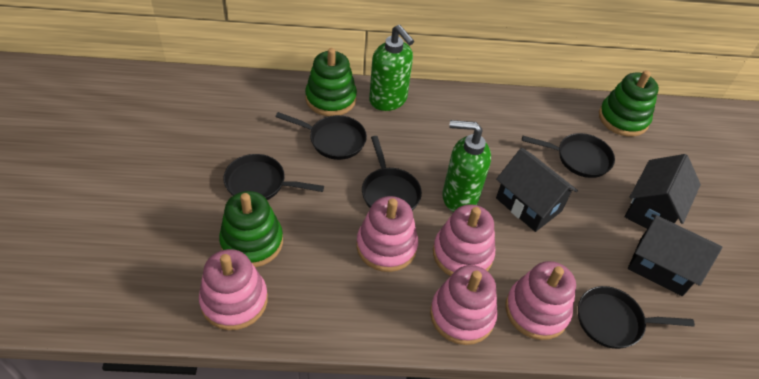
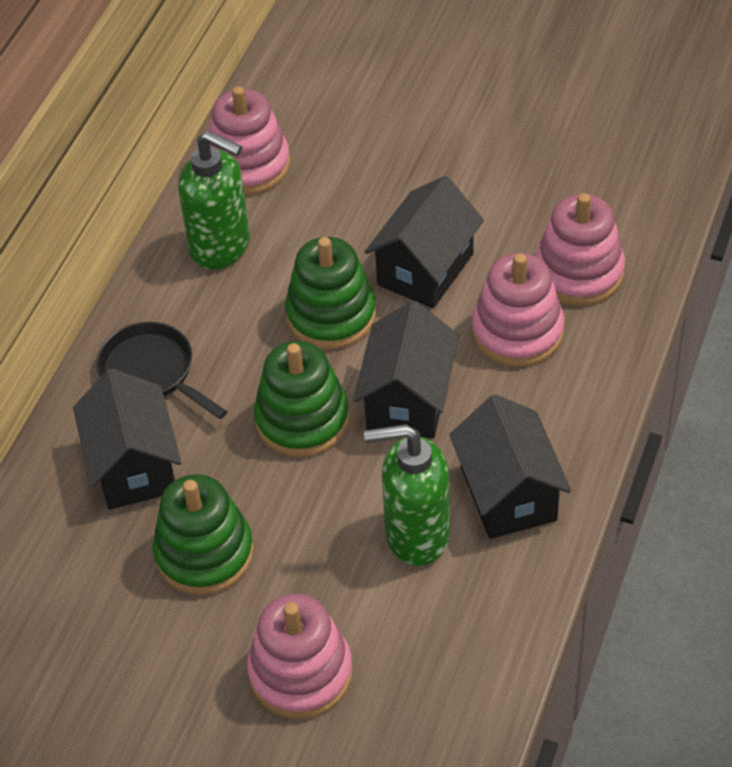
black house: 3 -> 4
black pan: 5 -> 1
pink stacking toy: 5 -> 4

